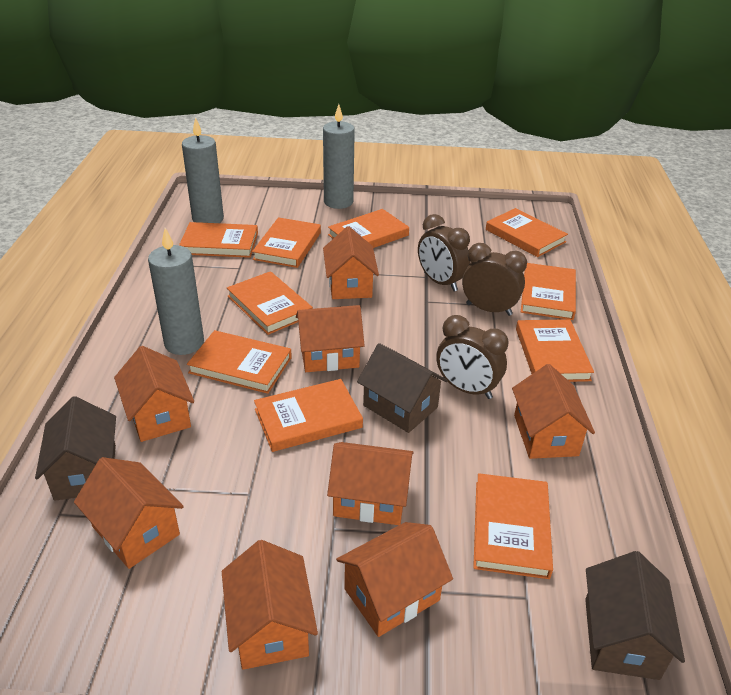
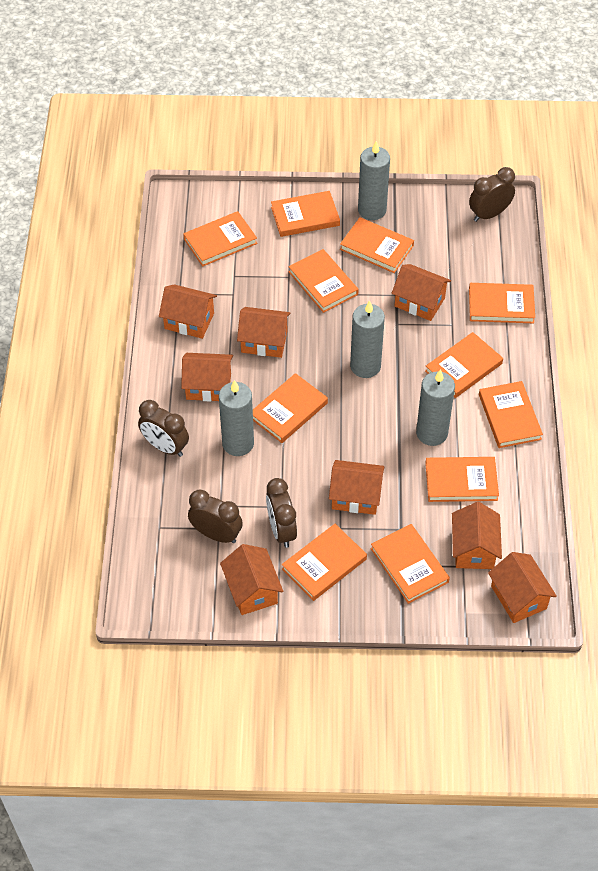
brown clock: 3 -> 4
brown house: 3 -> 0
grey candle: 3 -> 4
orange book: 10 -> 11

